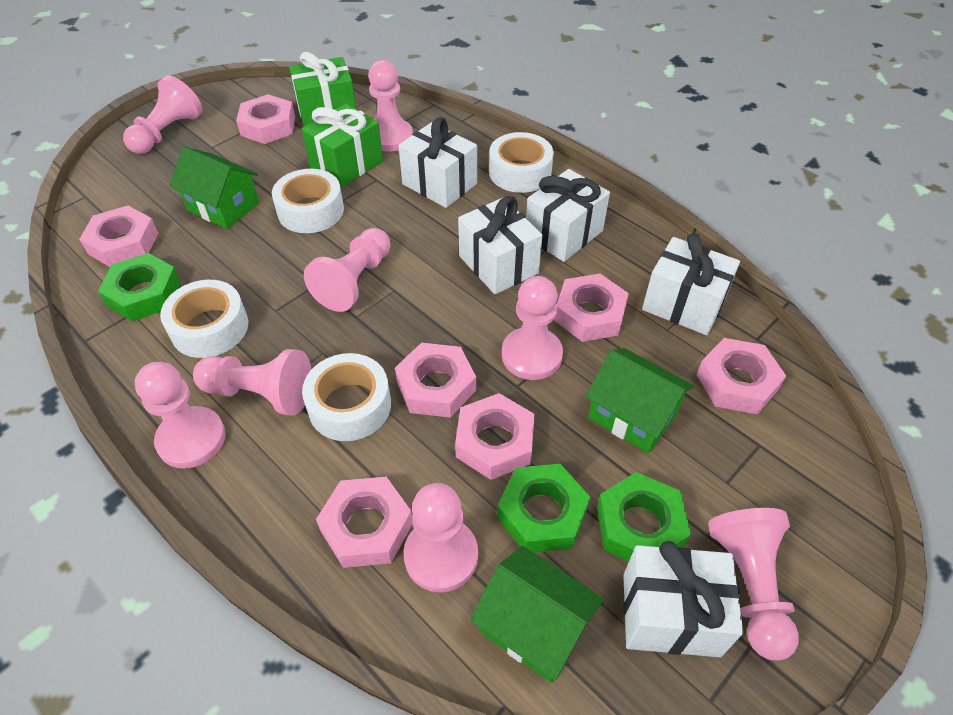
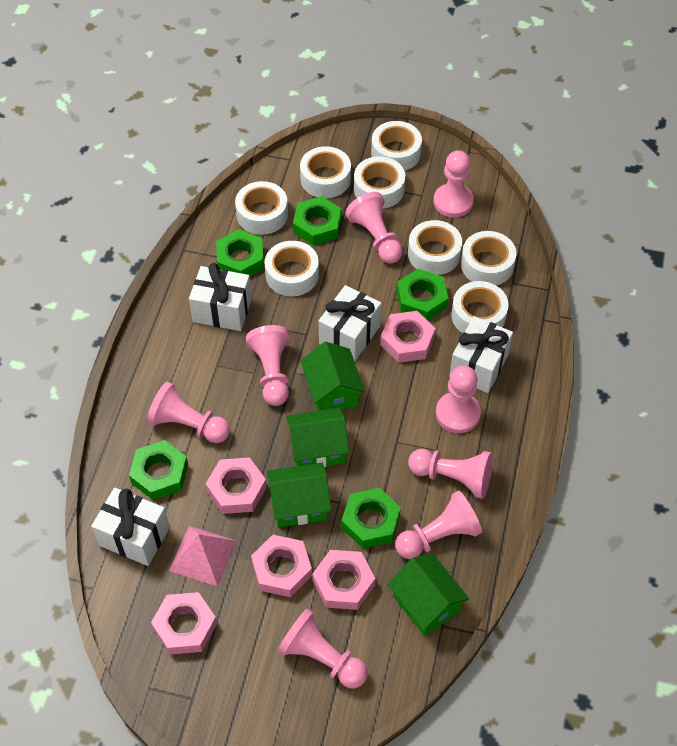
green gift: 2 -> 0
green house: 3 -> 4
green nut: 3 -> 5
pink nut: 7 -> 5
pink pyramid: 0 -> 1
white gift: 5 -> 4
white tape: 4 -> 8

